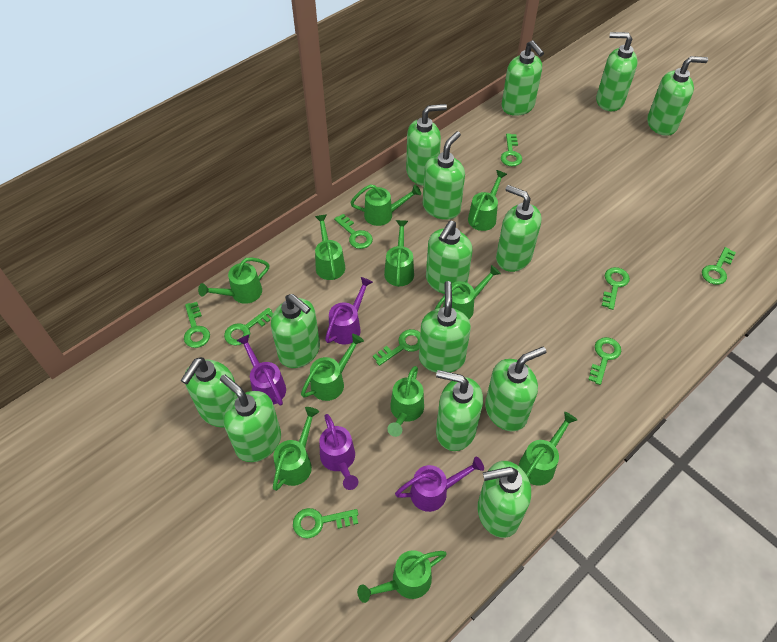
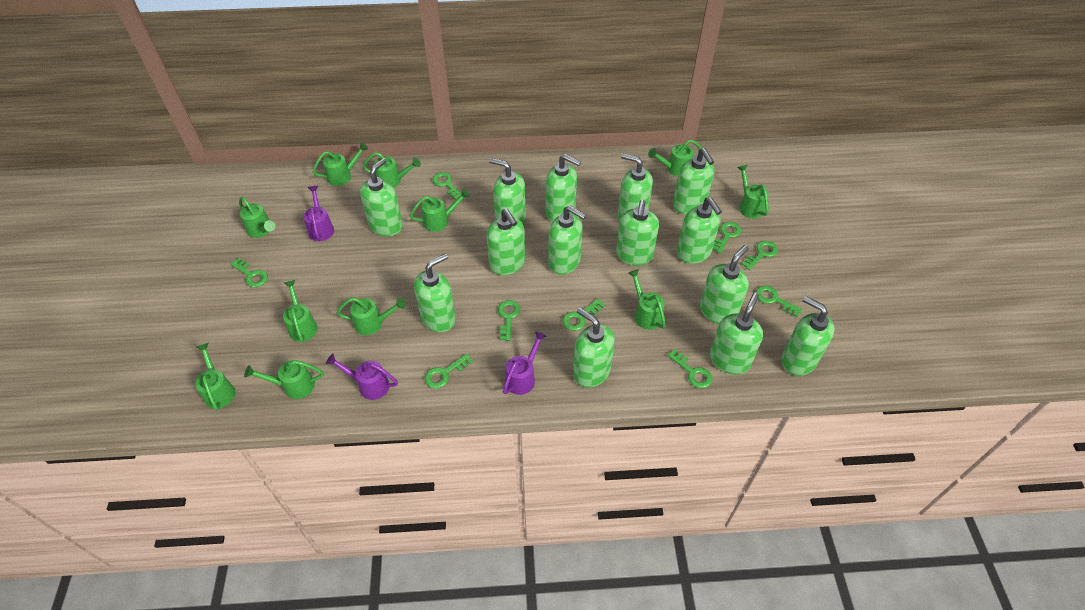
purple watering can: 4 -> 3

